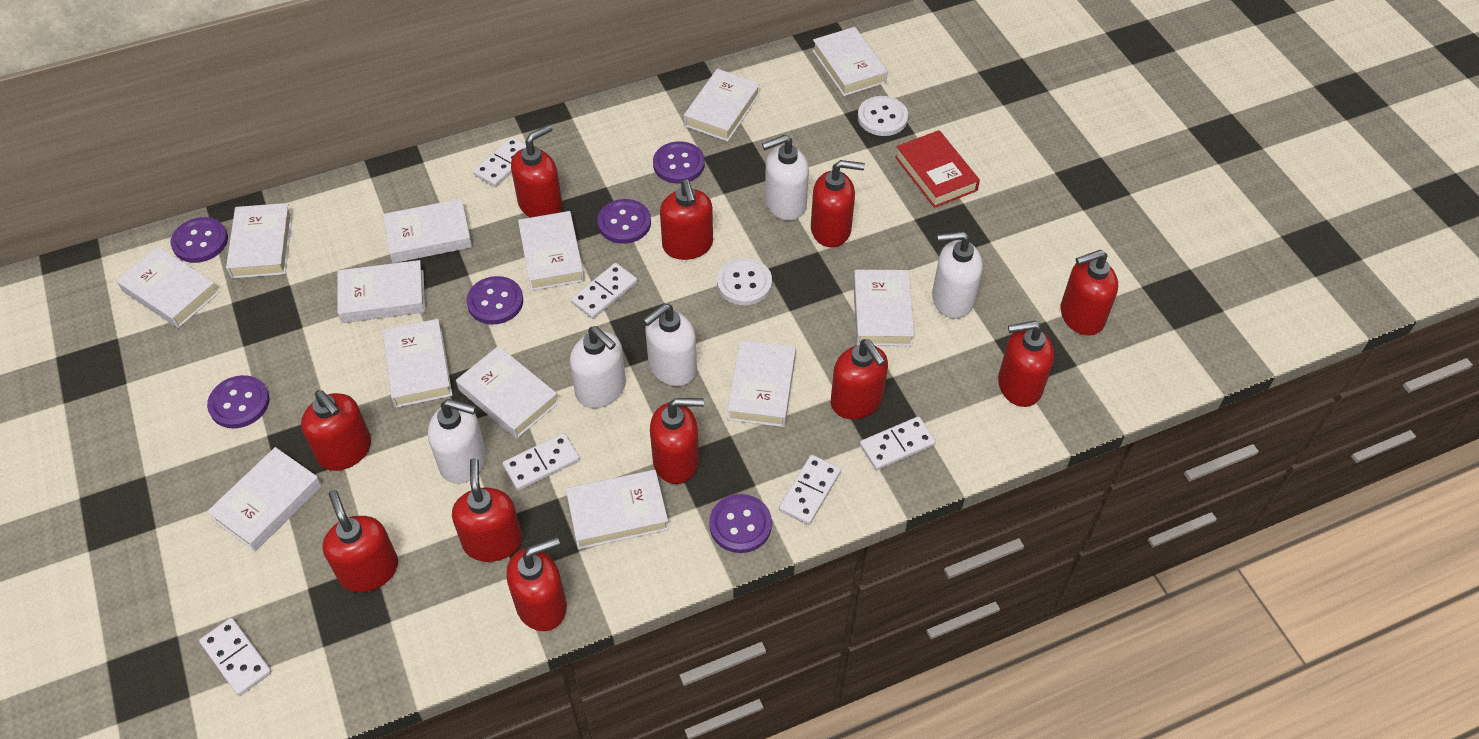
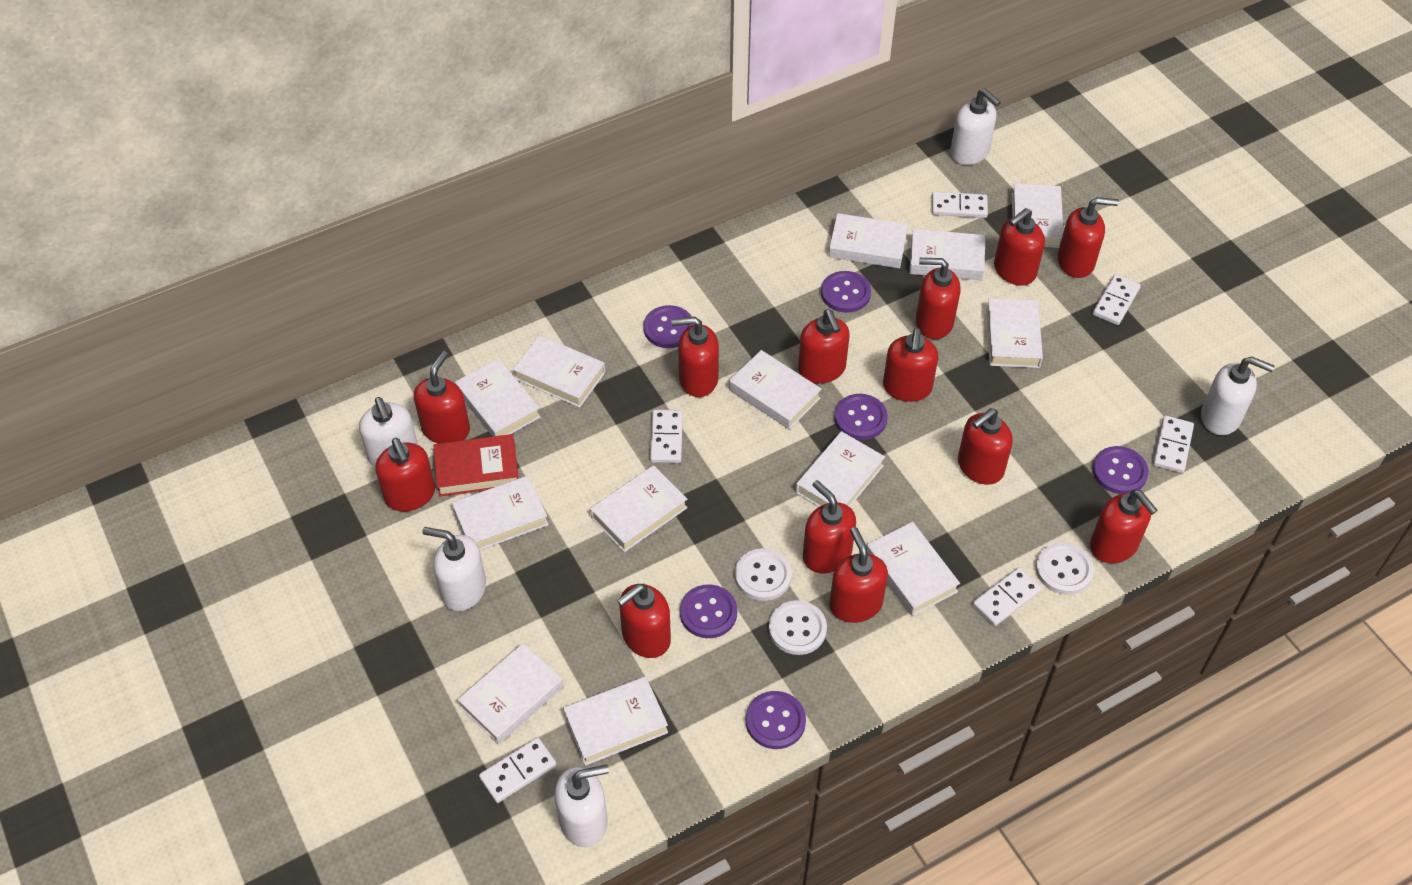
red soap dispenser: 11 -> 13
white button: 2 -> 3

